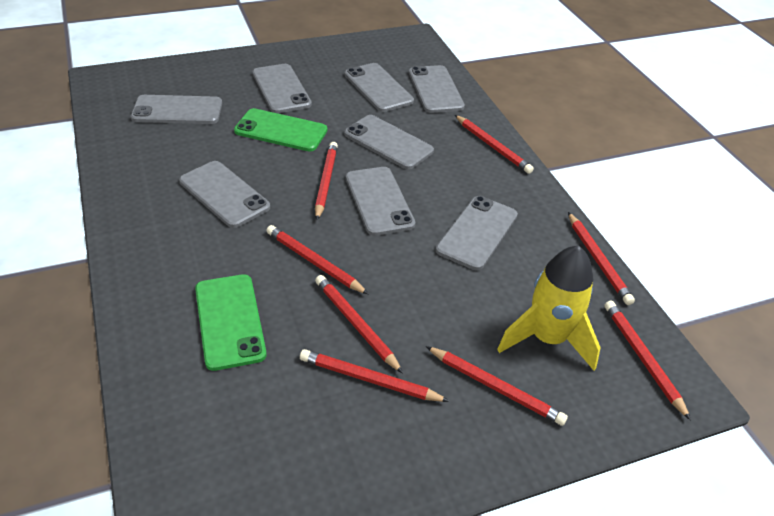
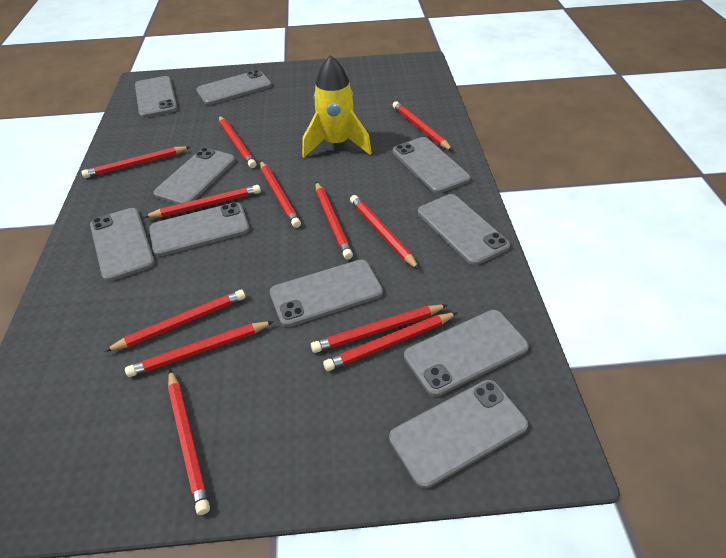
green phone: 2 -> 0
grey phone: 8 -> 10
red pencil: 8 -> 12

